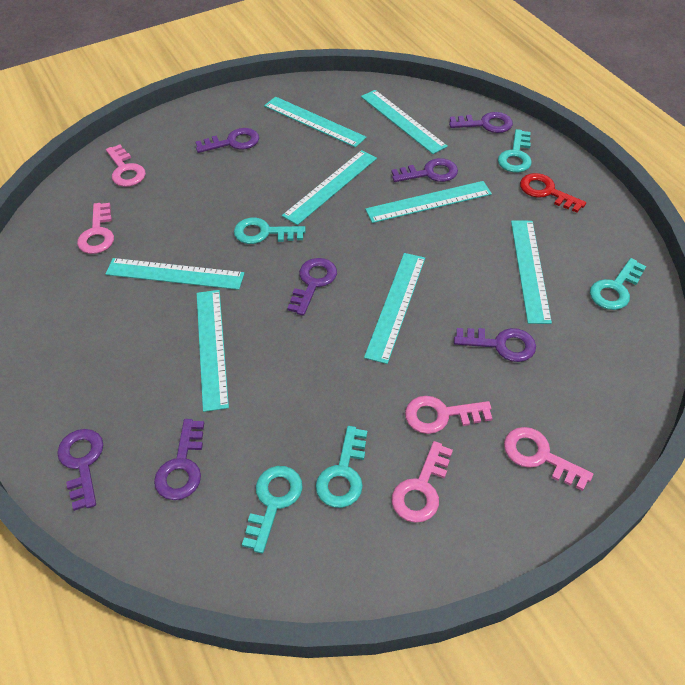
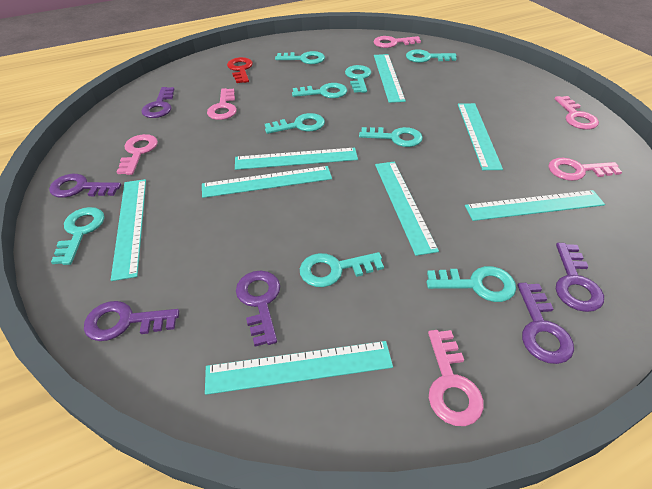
pink key: 5 -> 6
purple key: 7 -> 6
turquoise key: 5 -> 9

